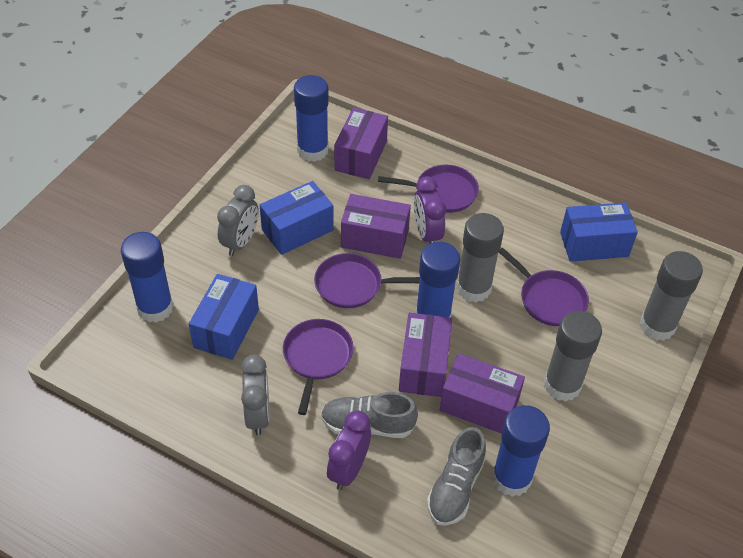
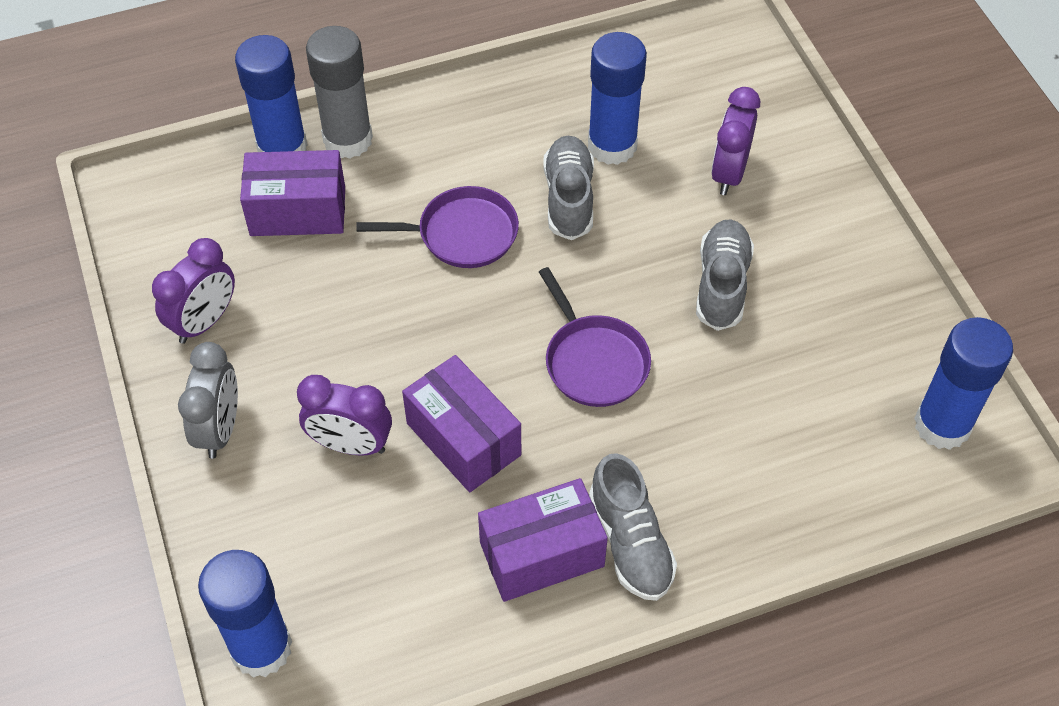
blue box: 3 -> 0
grey clock: 2 -> 1
grey glue stick: 3 -> 1
grey shoe: 2 -> 3
purple box: 4 -> 3
purple clock: 2 -> 3
purple pan: 4 -> 2

